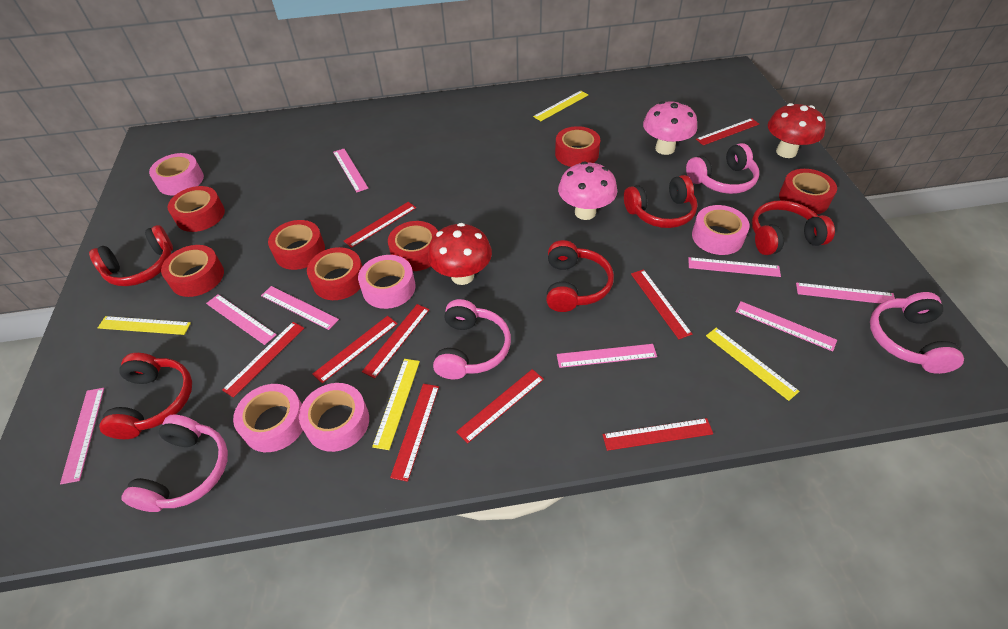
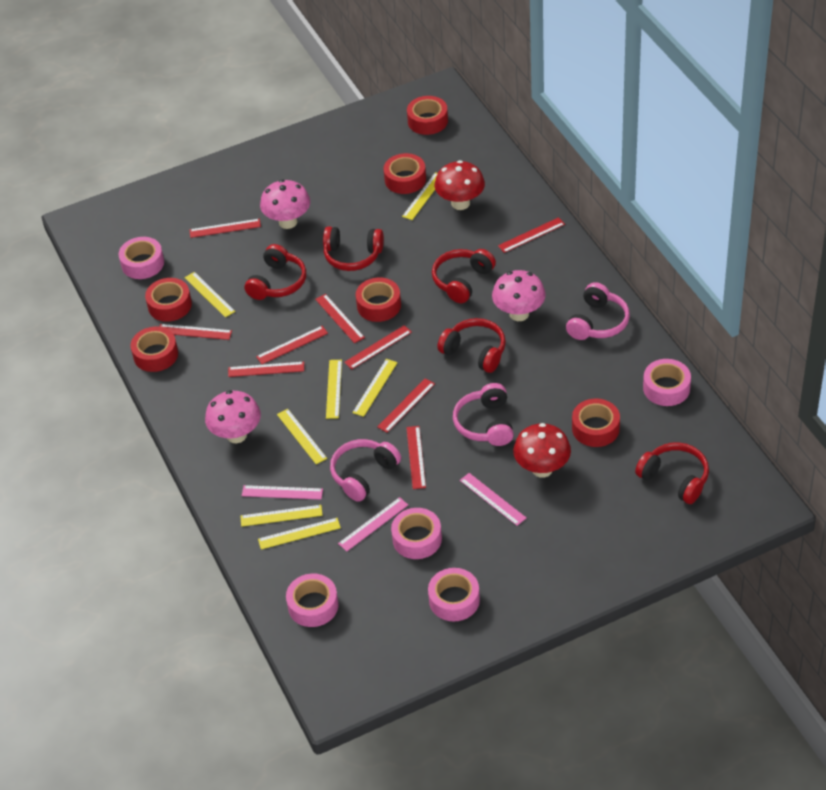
pink headphones: 4 -> 3
pink mushroom: 2 -> 3
pink ruler: 8 -> 3
red tape: 7 -> 6
yellow ruler: 4 -> 7

